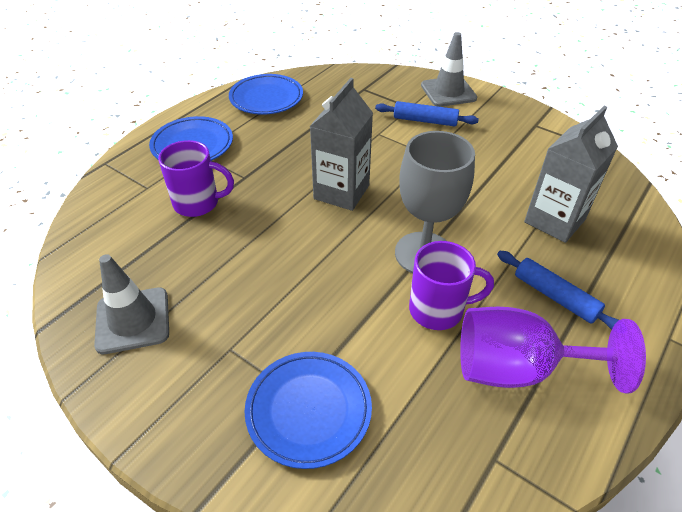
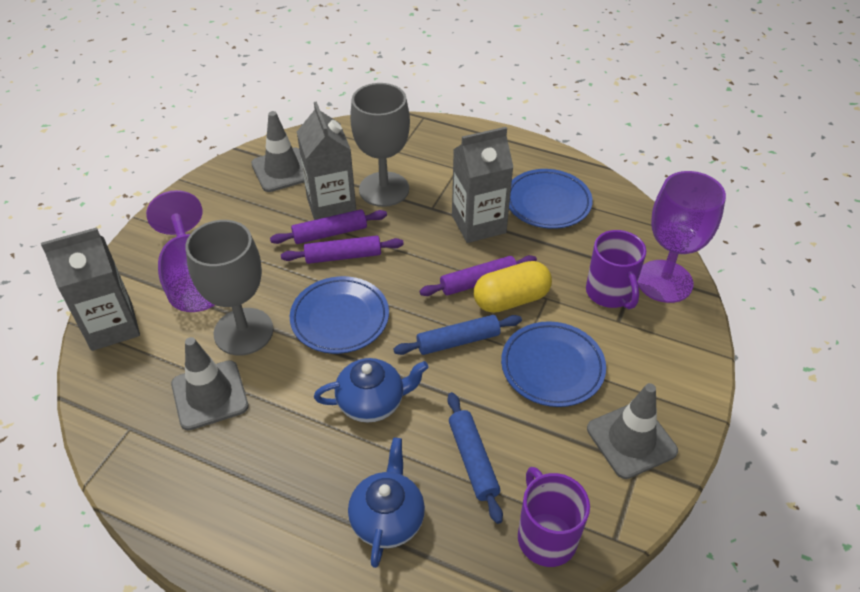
blue teapot: 0 -> 2
grey carton: 2 -> 3
grey goblet: 1 -> 2
grey traffic cone: 2 -> 3
purple goblet: 1 -> 2
purple rolling pin: 0 -> 3
yellow capsule: 0 -> 1

